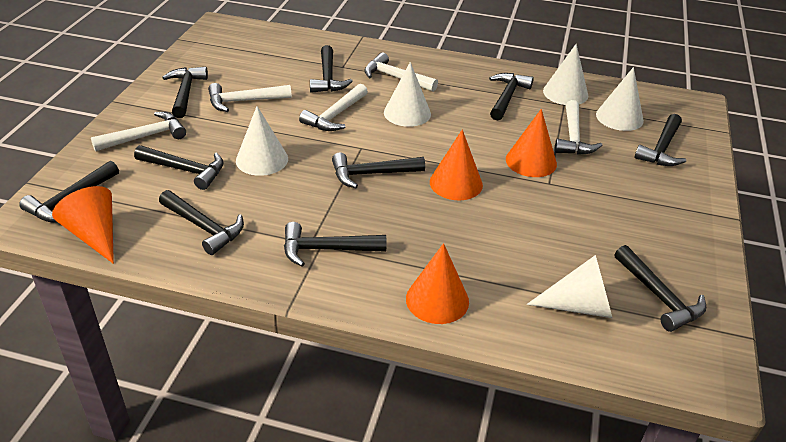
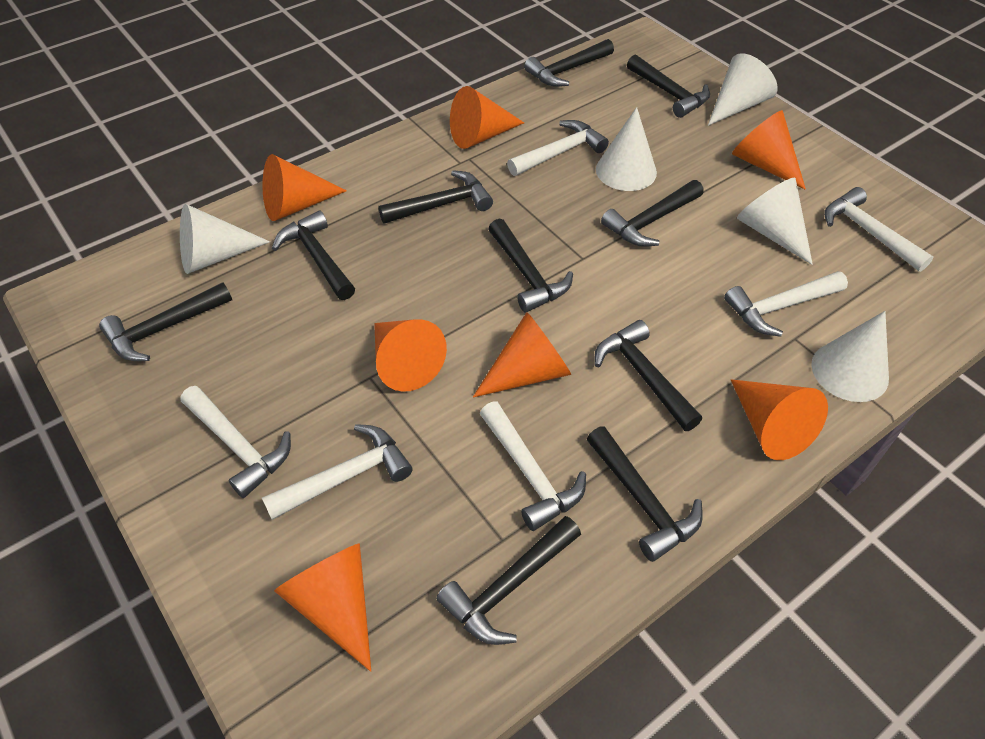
orange cone: 4 -> 7
white hammer: 5 -> 6

